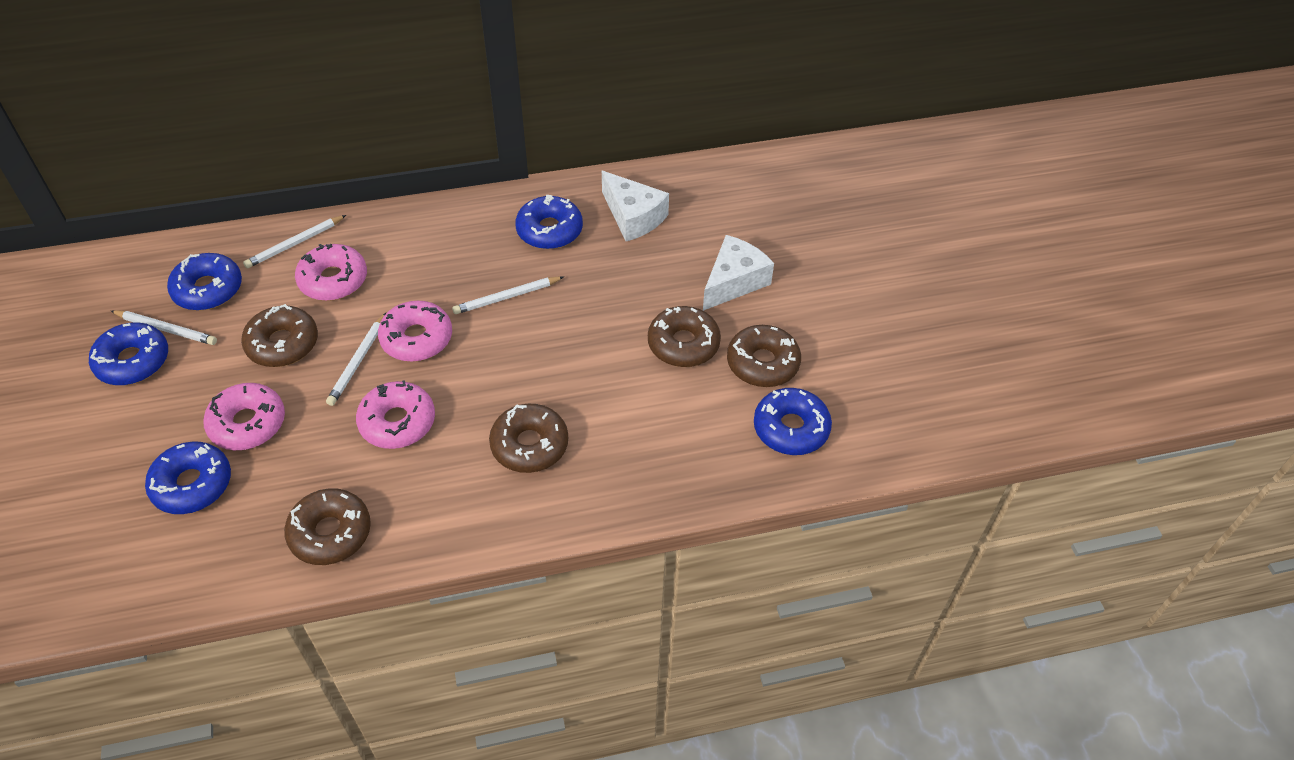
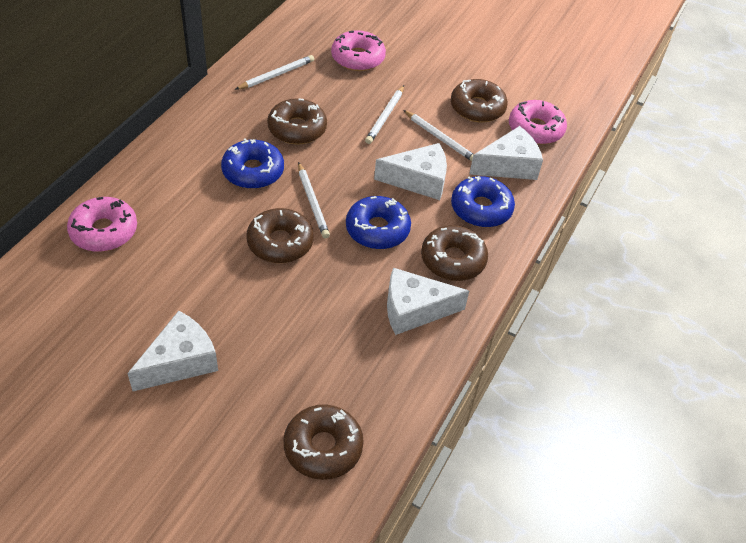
blue donut: 5 -> 3
pink donut: 4 -> 3
white cheese: 2 -> 4

